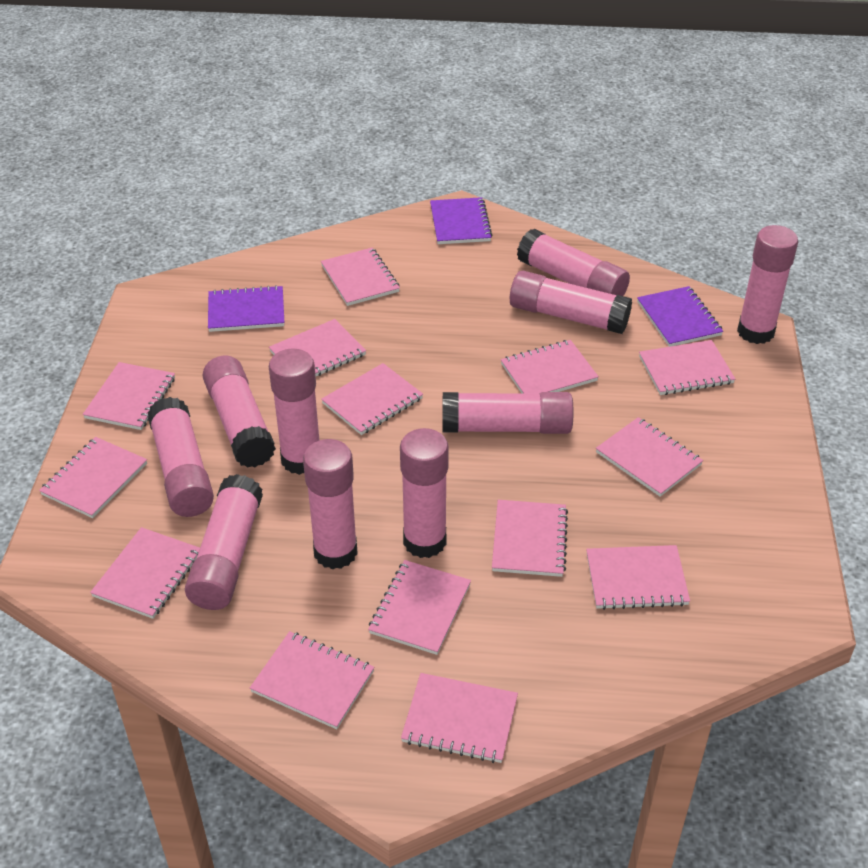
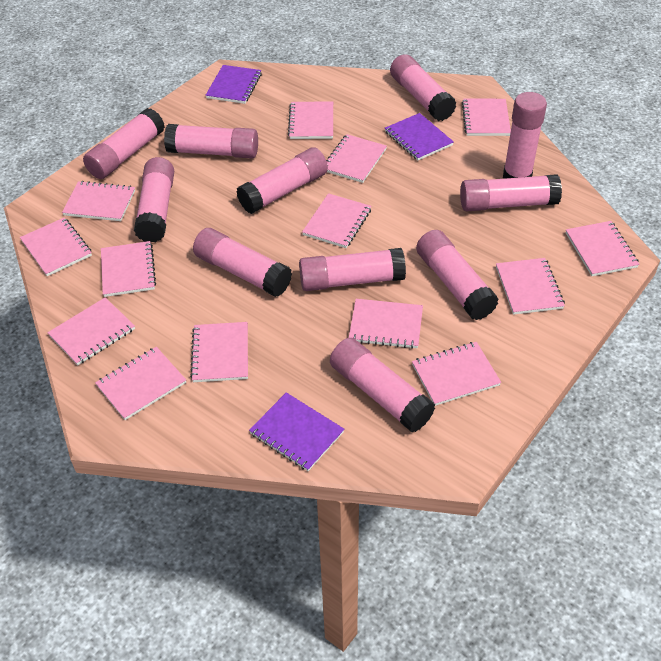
pink glue stick: 10 -> 11

